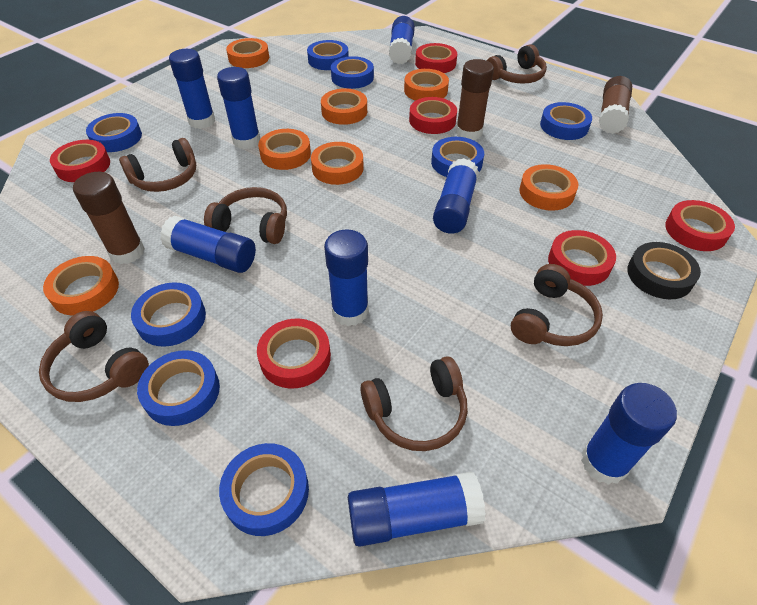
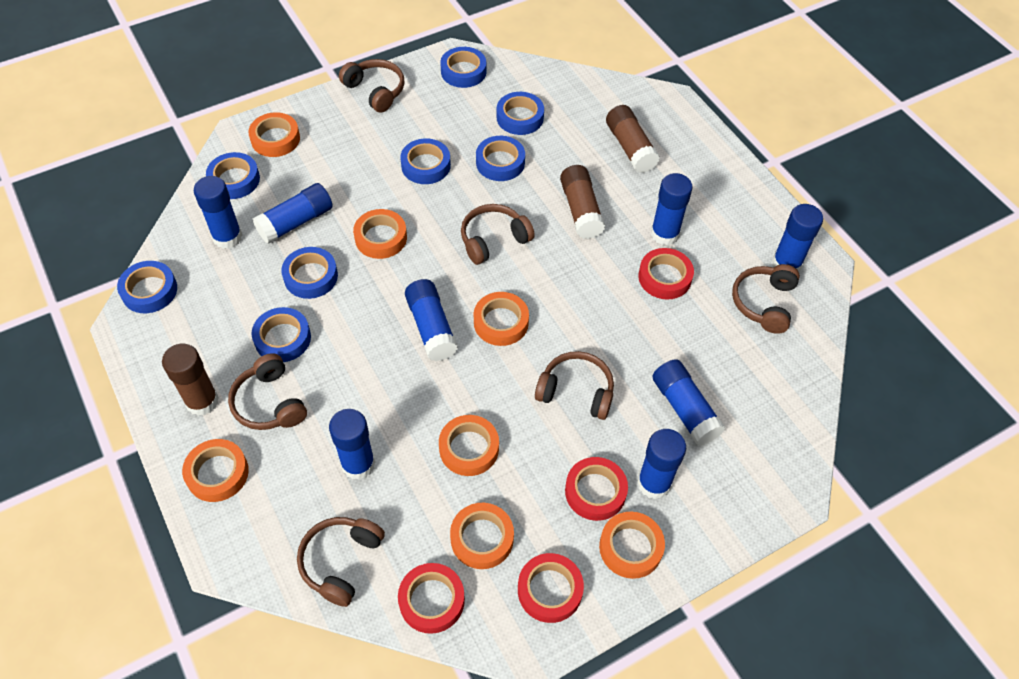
black tape: 1 -> 0
red tape: 6 -> 4

